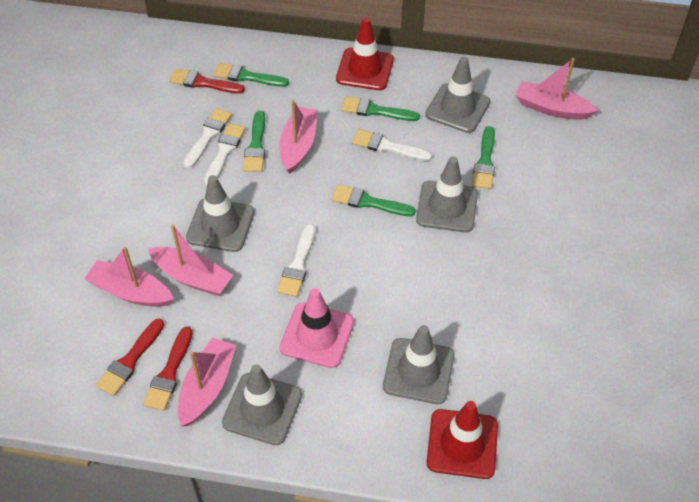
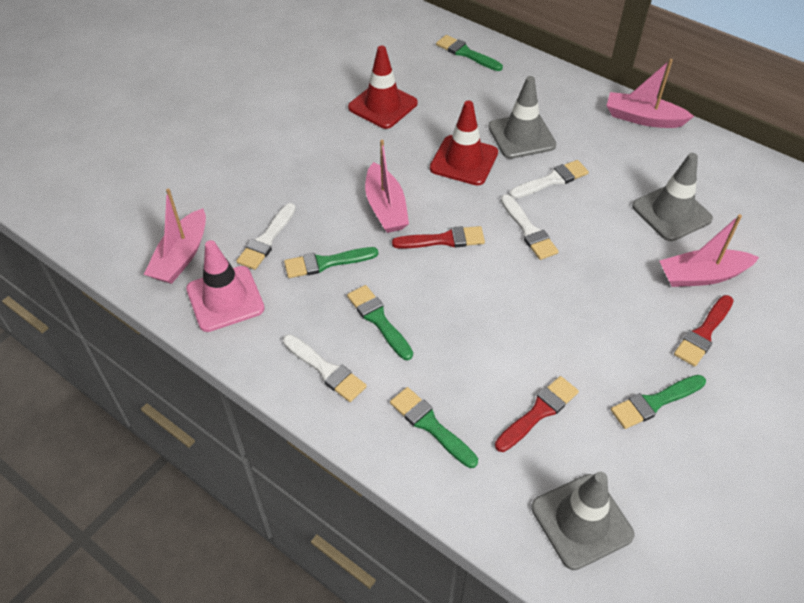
grey traffic cone: 5 -> 3
pink boat: 5 -> 4

